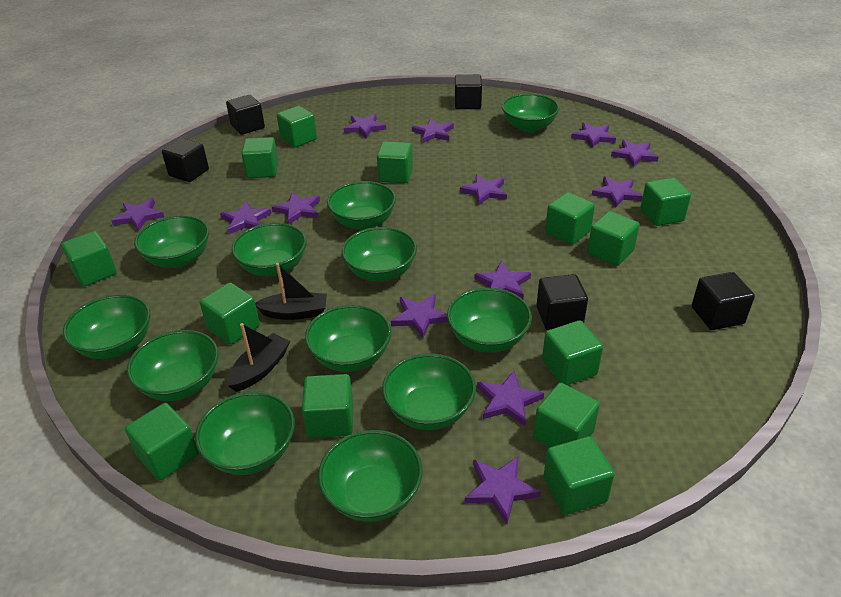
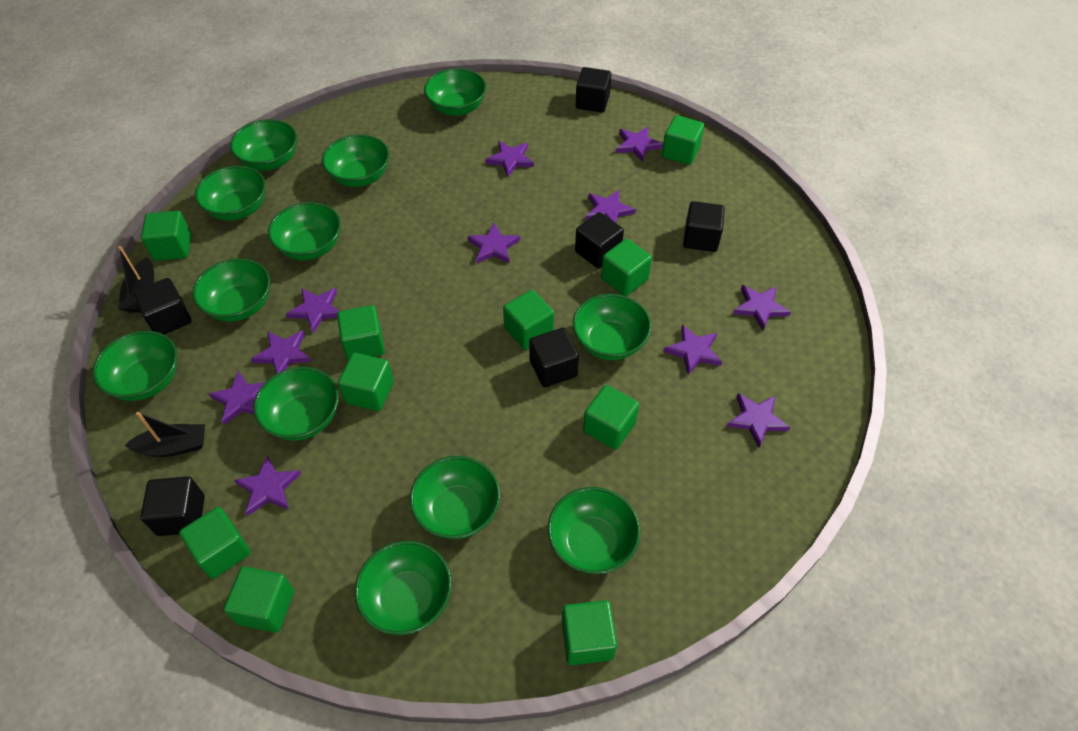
black cube: 5 -> 6
green cube: 13 -> 10
purple star: 13 -> 11

